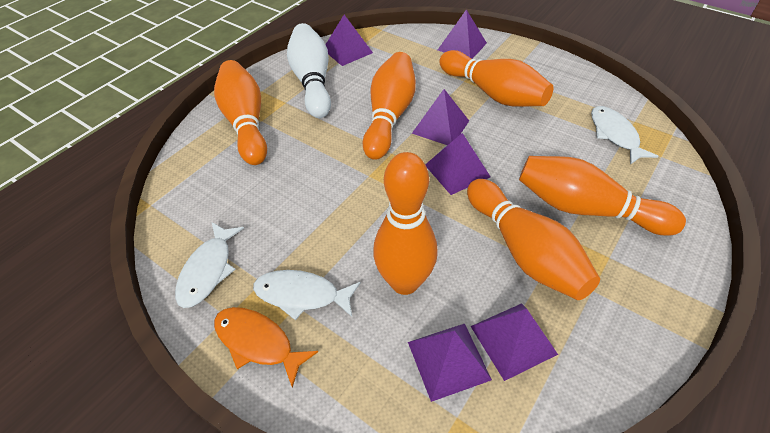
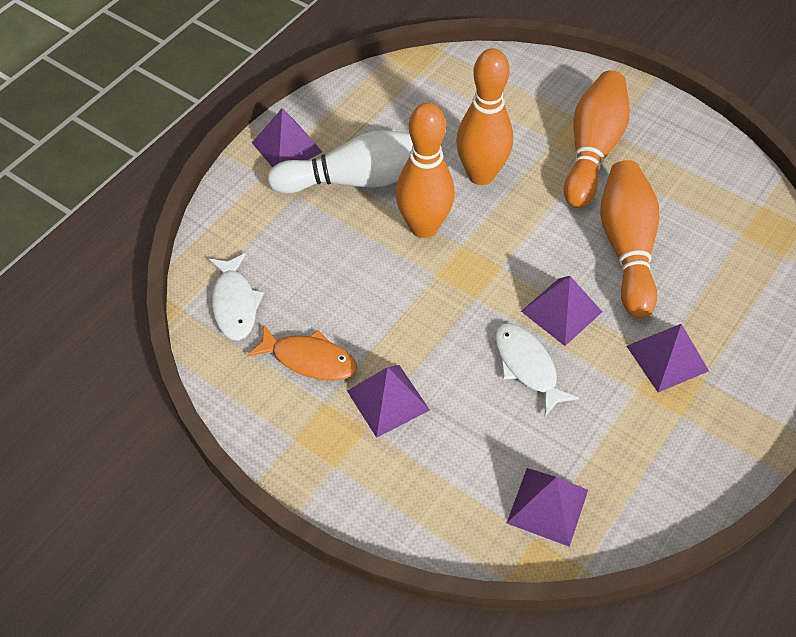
orange bowling pin: 6 -> 4
purple pyramid: 6 -> 5
white fish: 3 -> 2

